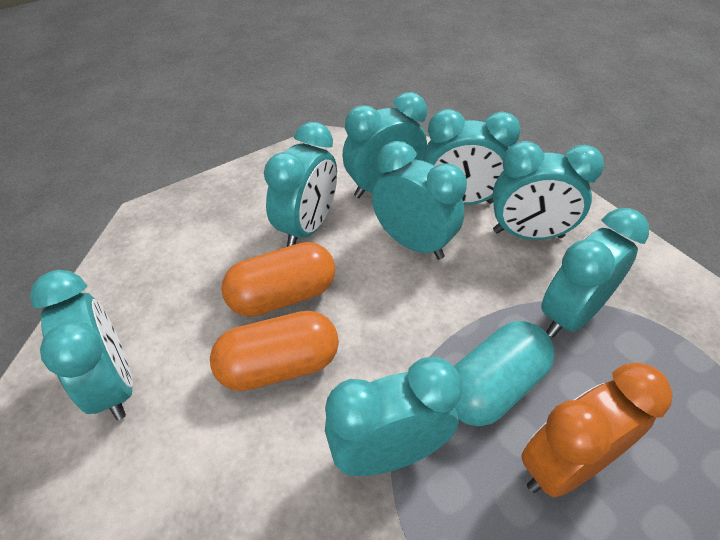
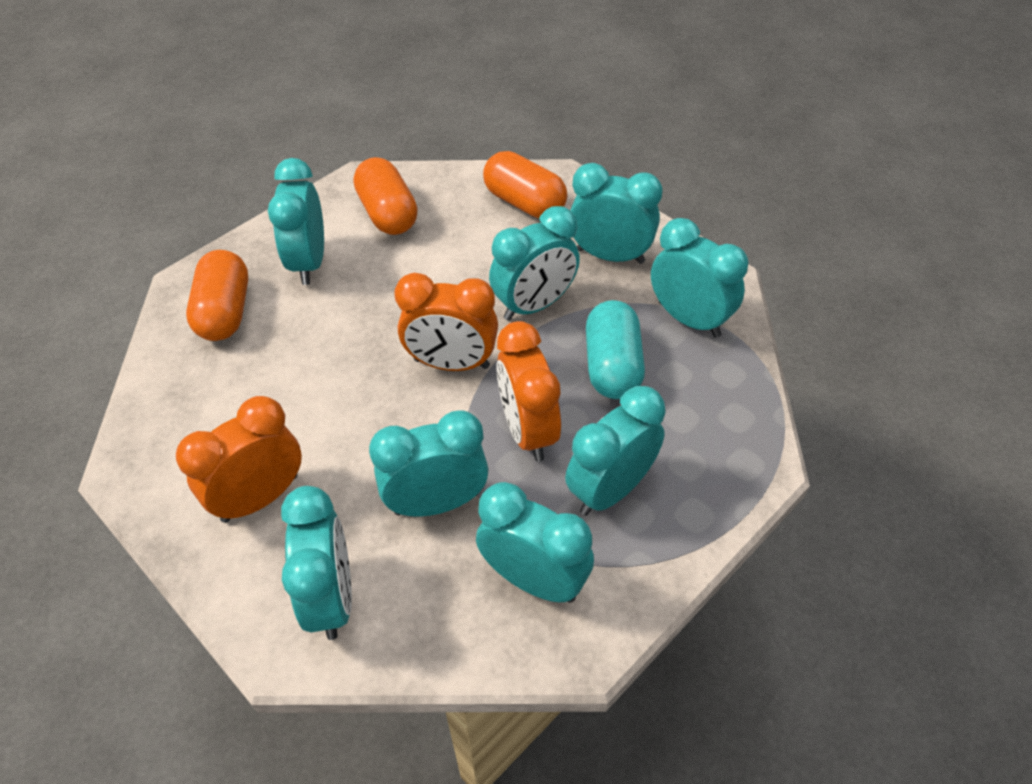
orange capsule: 2 -> 3
orange clock: 1 -> 3

